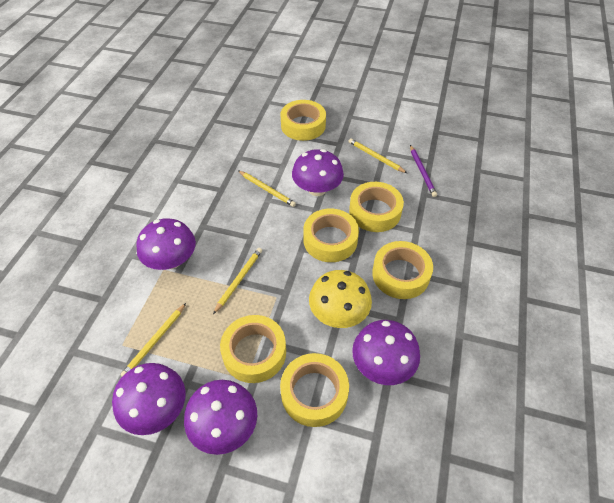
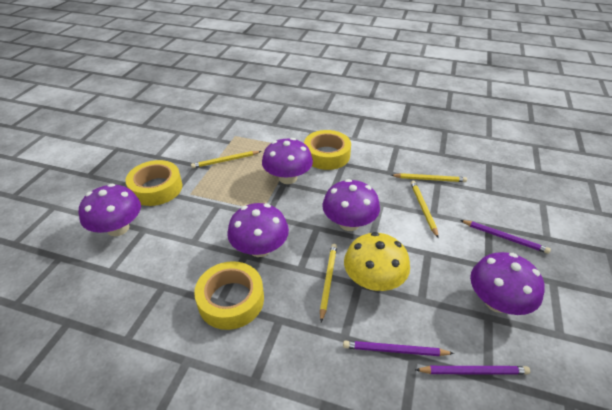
purple pencil: 1 -> 3
yellow tape: 6 -> 3

